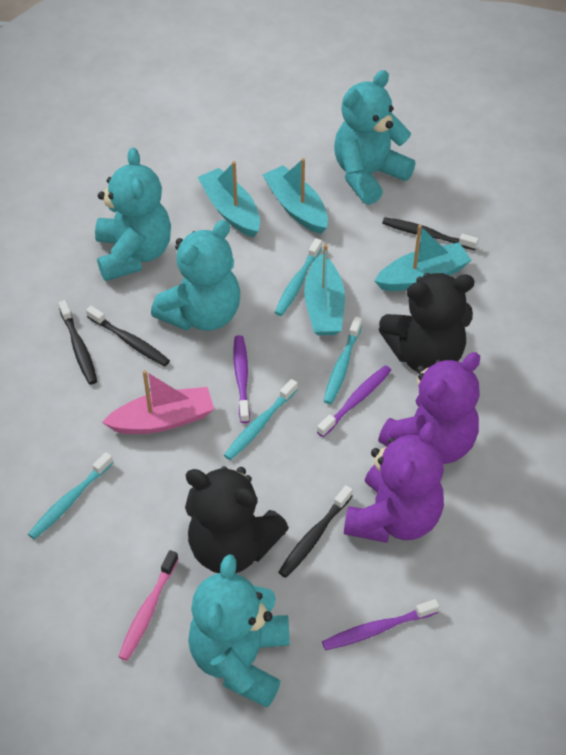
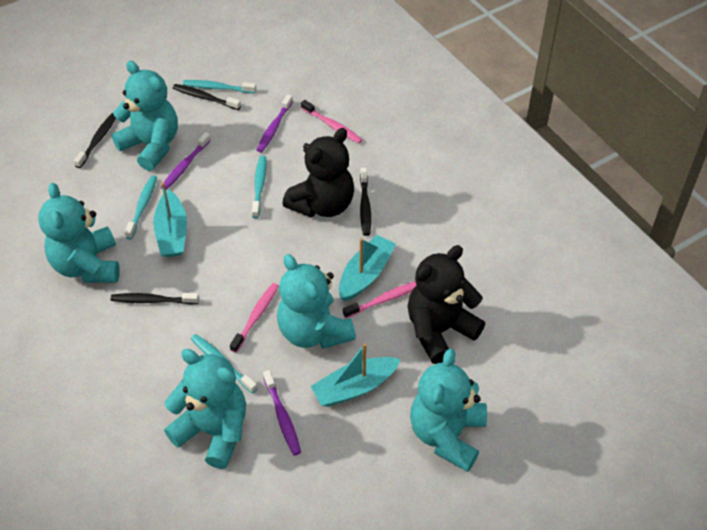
pink boat: 1 -> 0
pink toothbrush: 1 -> 3
purple teddy bear: 2 -> 0
turquoise boat: 4 -> 3
turquoise teddy bear: 4 -> 5

